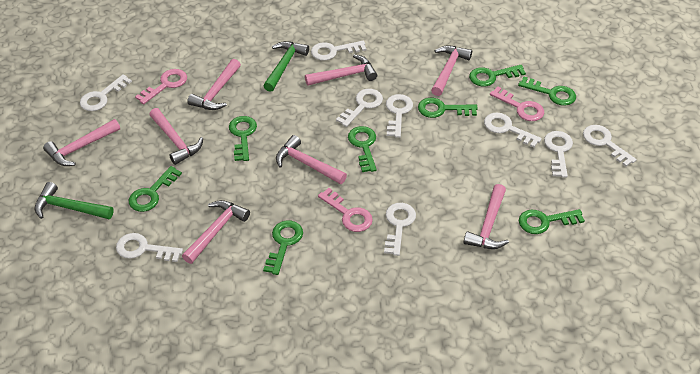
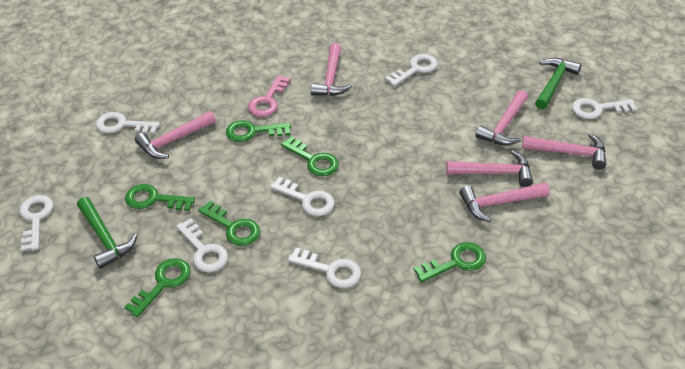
green key: 8 -> 6
pink hammer: 8 -> 6
pink key: 3 -> 1
white key: 9 -> 7

